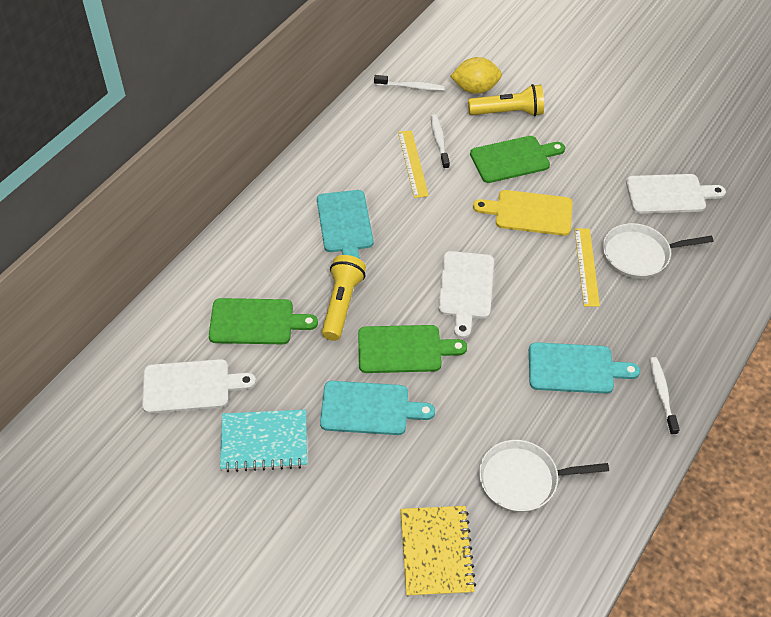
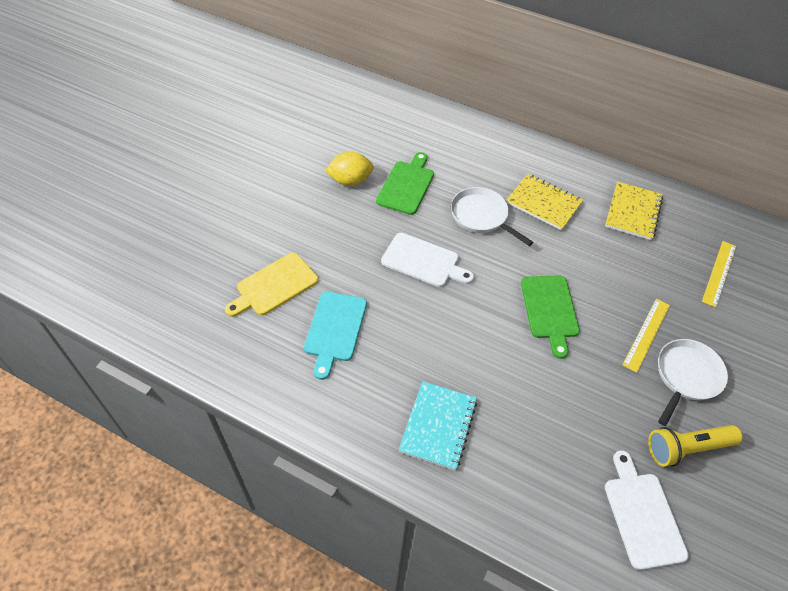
green cutting board: 3 -> 2
turquoise cutting board: 3 -> 1
white cutting board: 3 -> 2
white toothbrush: 3 -> 0
yellow flashlight: 2 -> 1
yellow notebook: 1 -> 2

